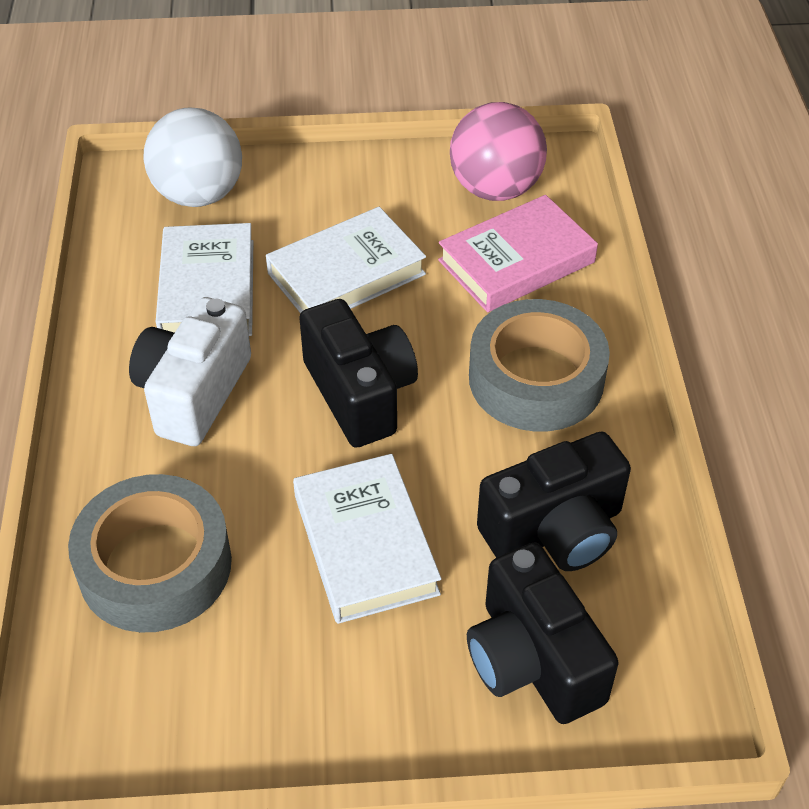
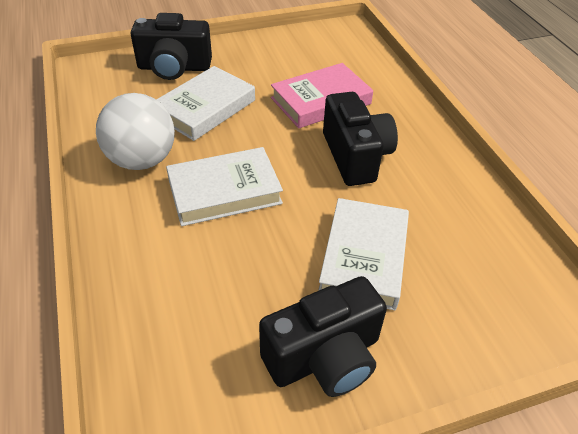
grey tape: 2 -> 0
pink ball: 1 -> 0
white camera: 1 -> 0

